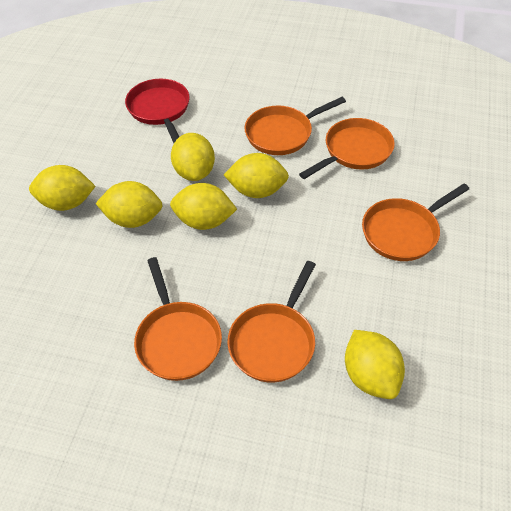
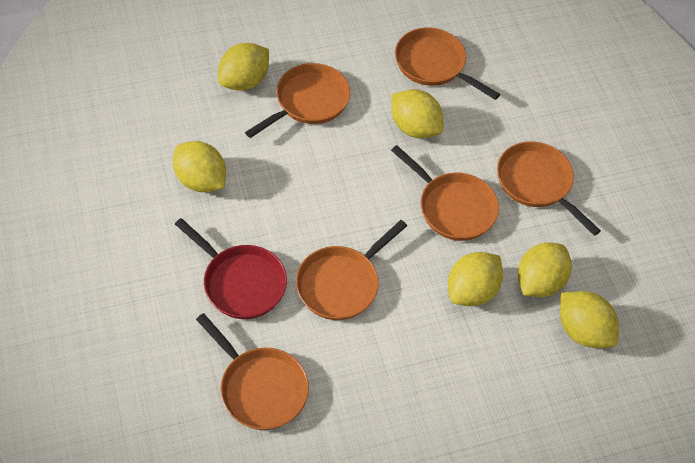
orange pan: 5 -> 6

